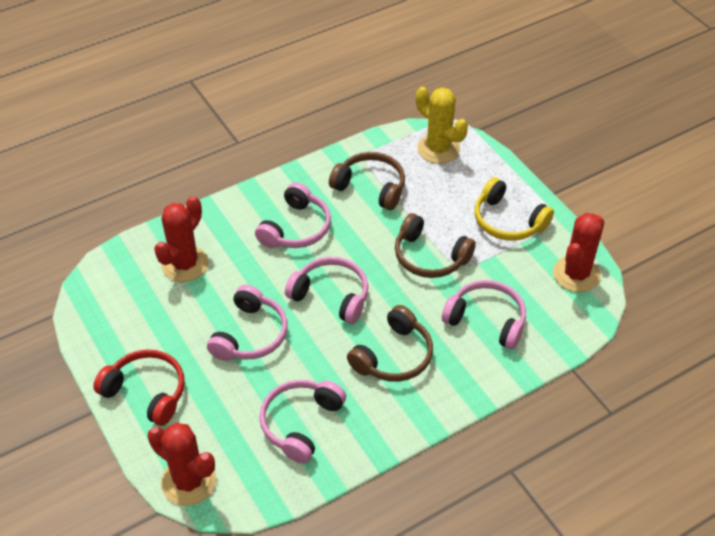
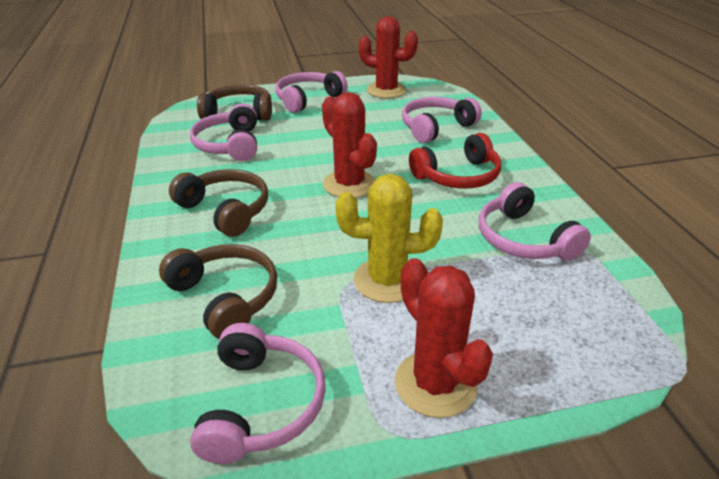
yellow headphones: 1 -> 0

